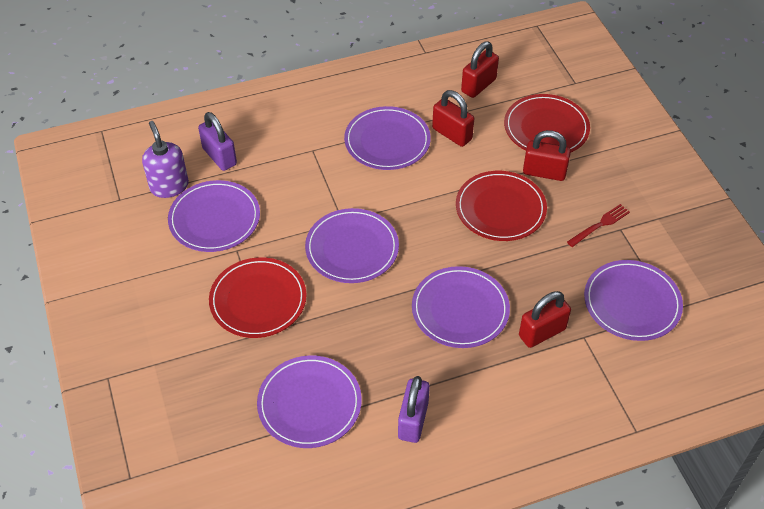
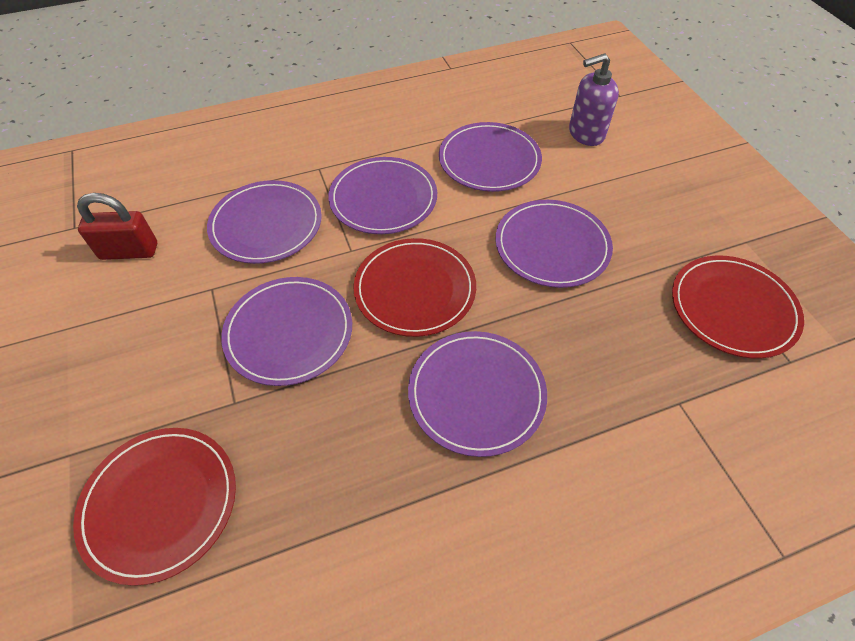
purple padlock: 2 -> 0
red fork: 1 -> 0
red padlock: 4 -> 1

